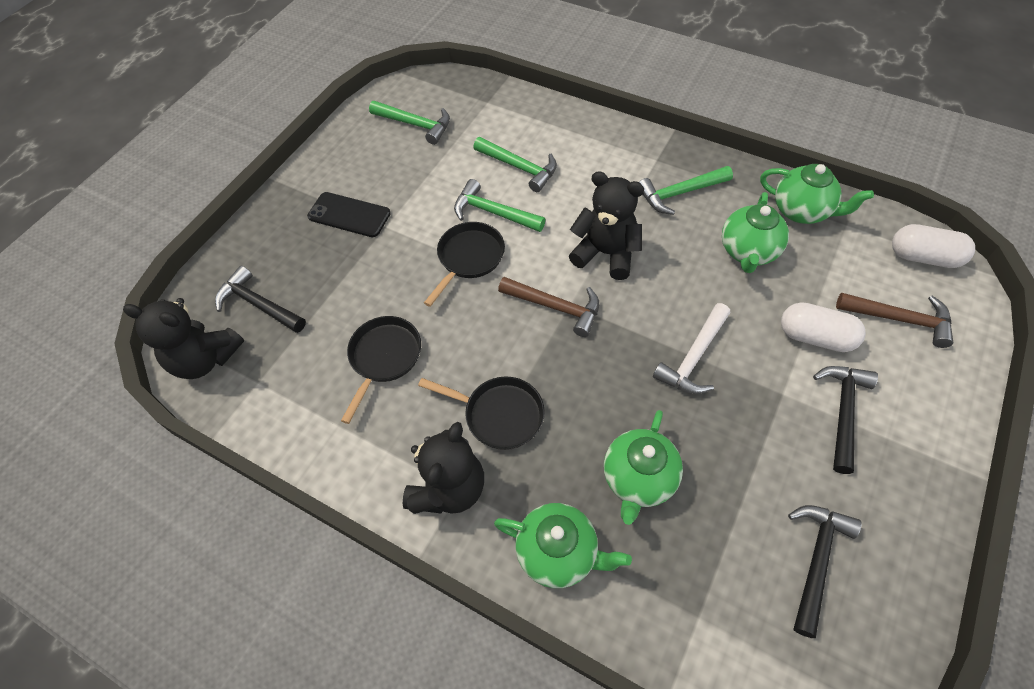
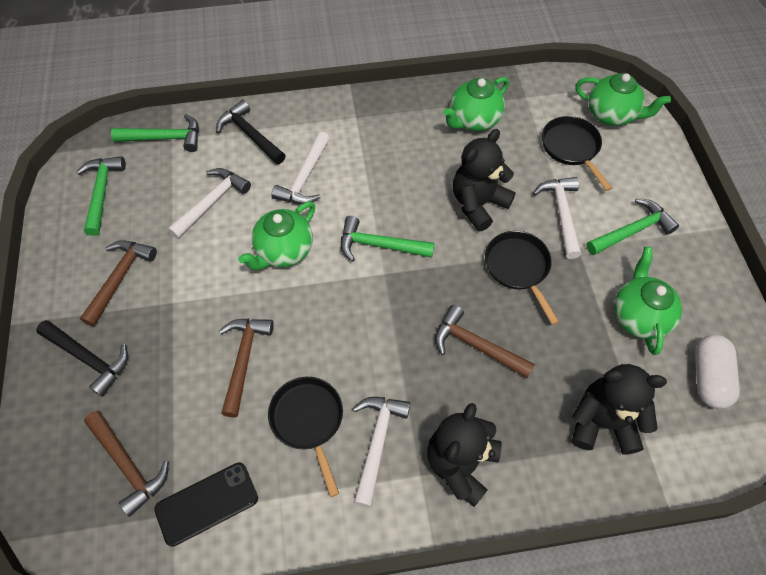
black hammer: 3 -> 2
brown hammer: 2 -> 4
white capsule: 2 -> 1
white hammer: 1 -> 4

